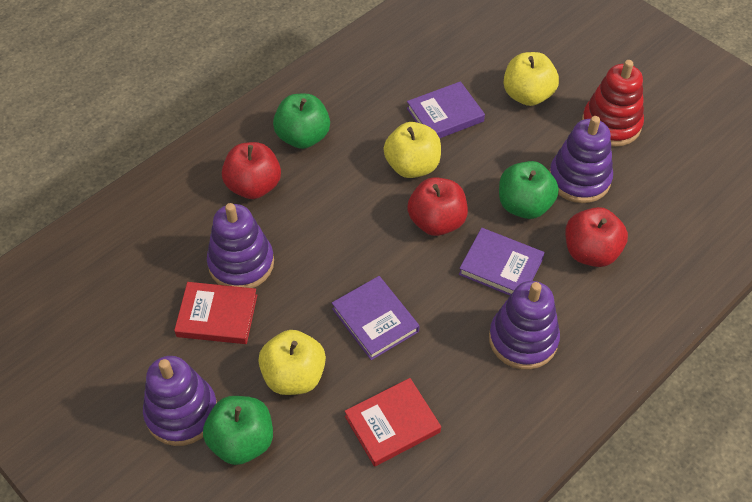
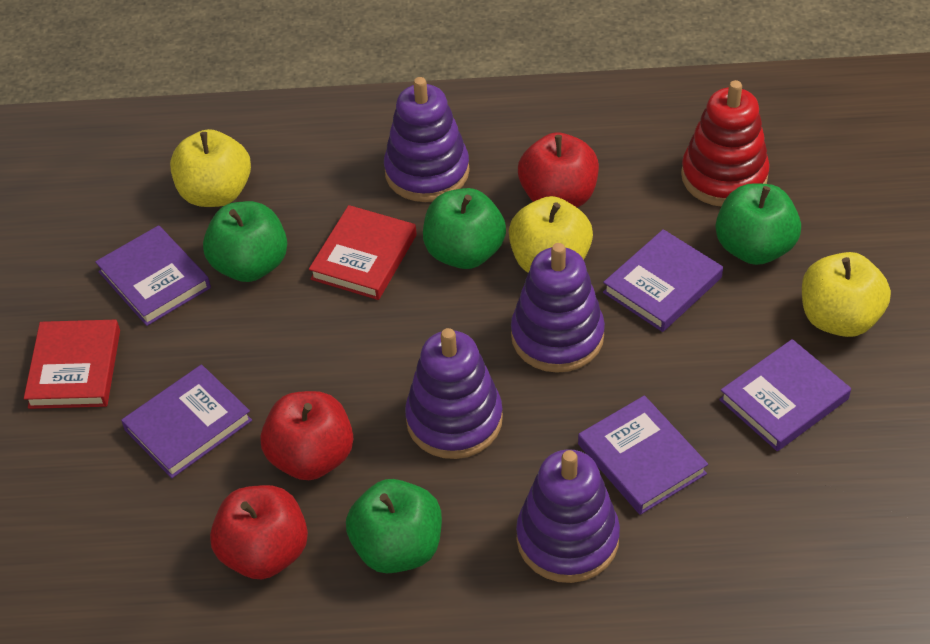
green apple: 3 -> 4
purple book: 3 -> 5

